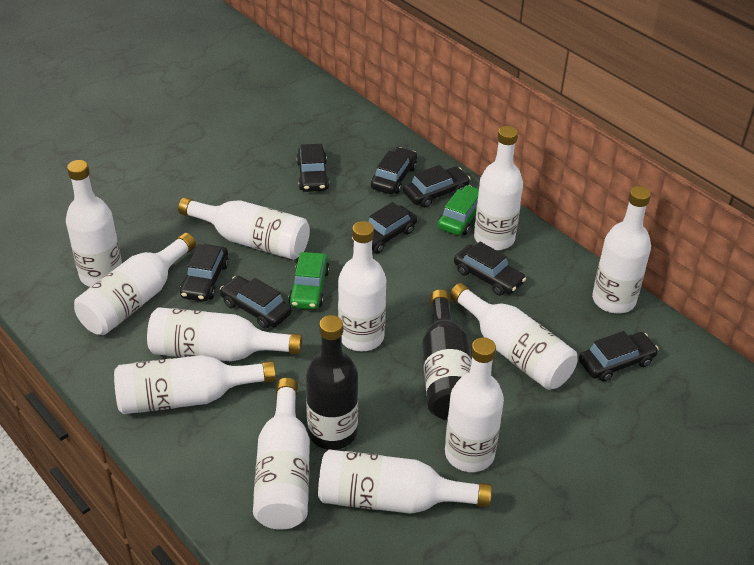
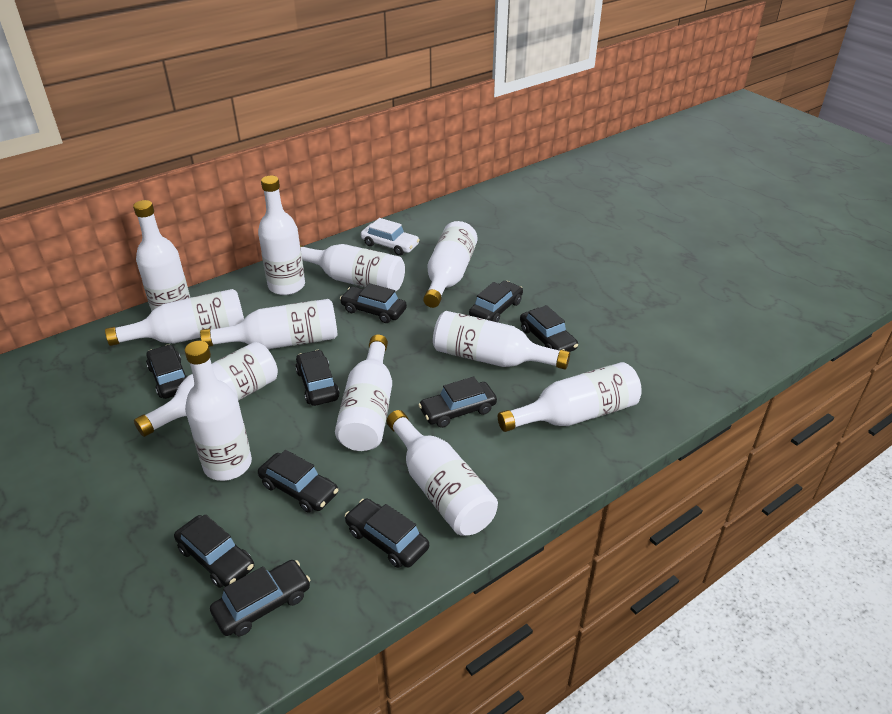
black bottle: 2 -> 0
black car: 8 -> 10
green car: 2 -> 0
white car: 0 -> 1

